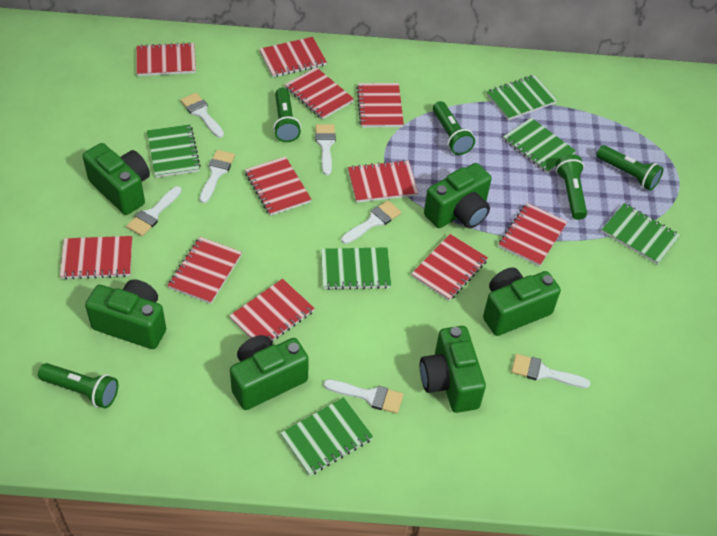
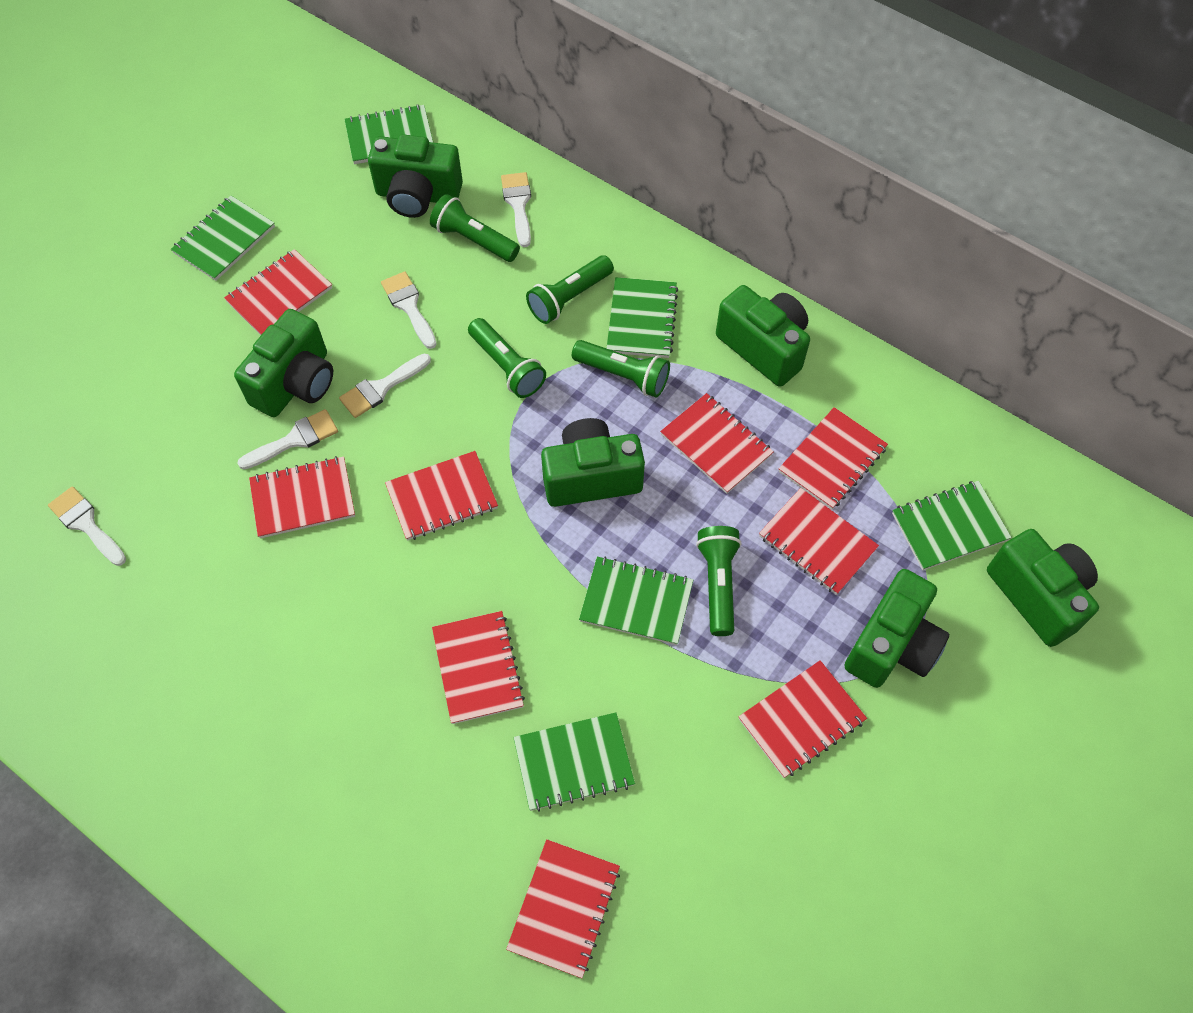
red notebook: 11 -> 9
white brush: 7 -> 5

